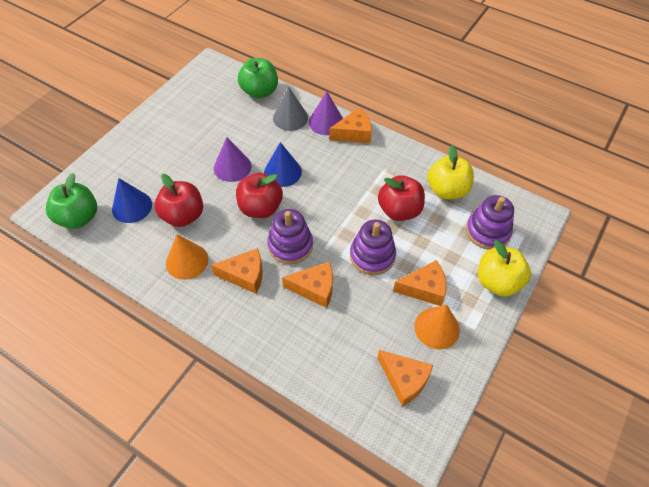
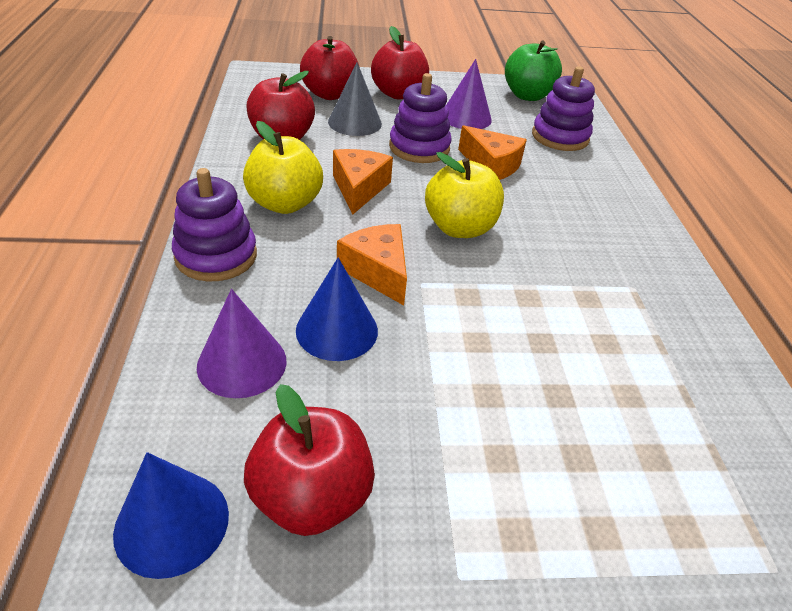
green apple: 2 -> 1
orange cheese: 5 -> 3
orange cone: 2 -> 0
red apple: 3 -> 4

